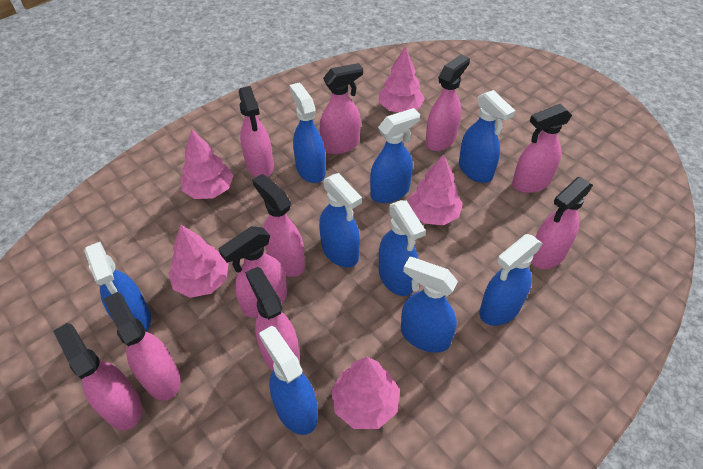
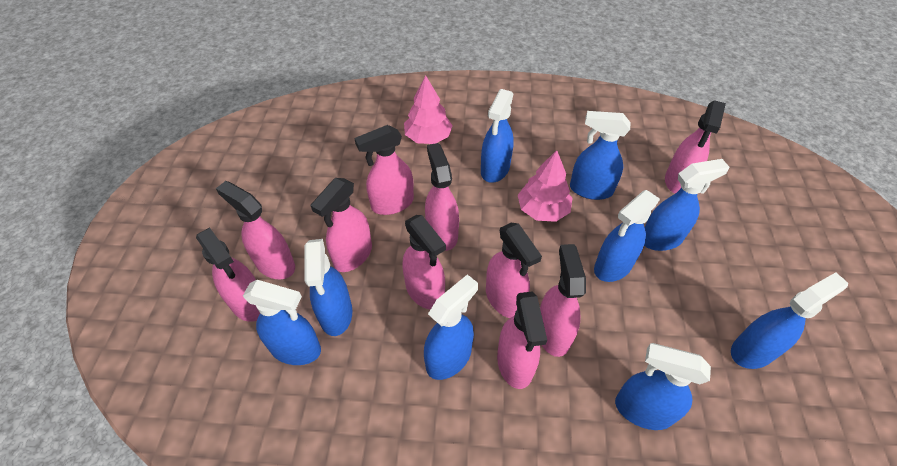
pink tree: 5 -> 2

